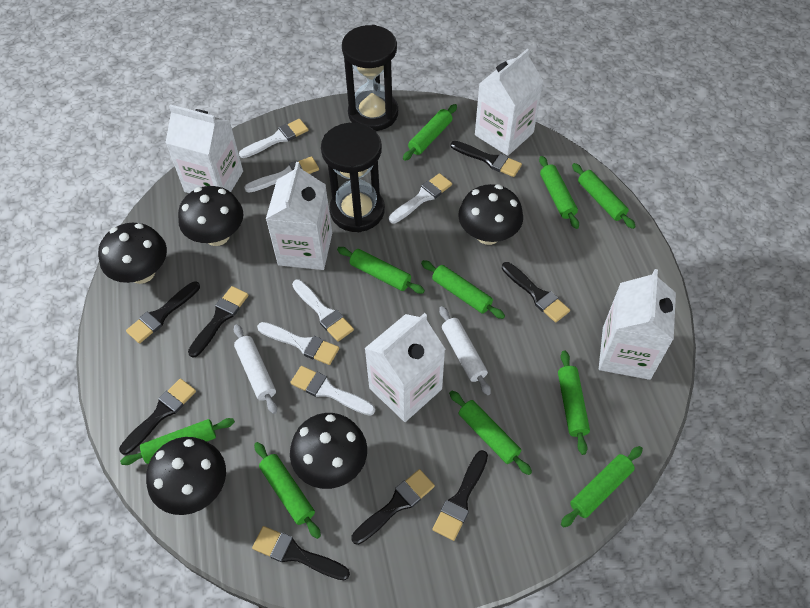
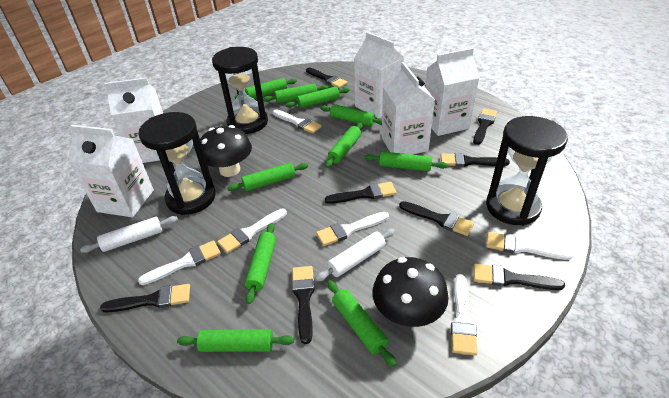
black hourglass: 2 -> 3
black mushroom: 5 -> 2

